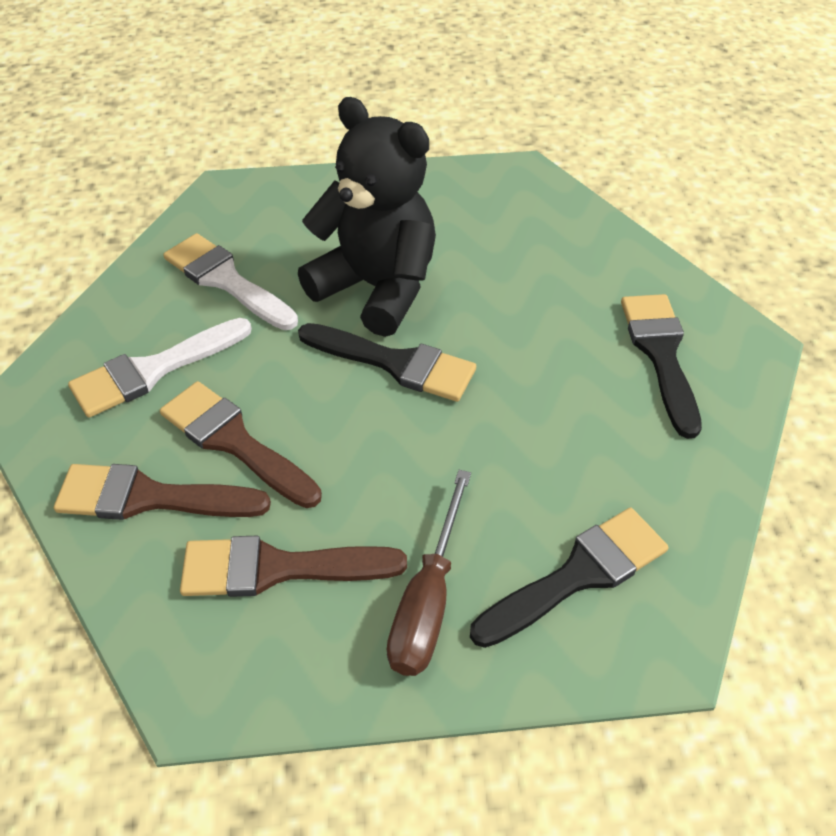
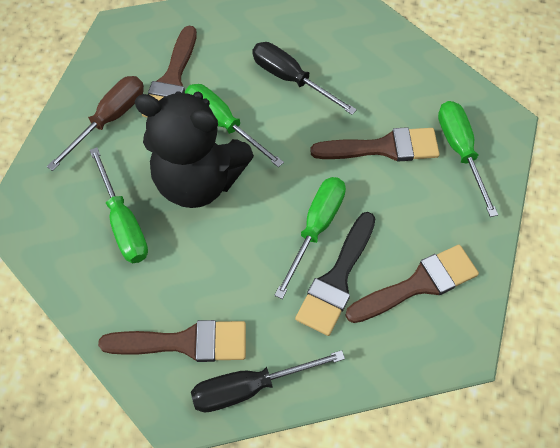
black brush: 3 -> 1
black screwdriver: 0 -> 2
brown brush: 3 -> 4
green screwdriver: 0 -> 4
white brush: 2 -> 0

